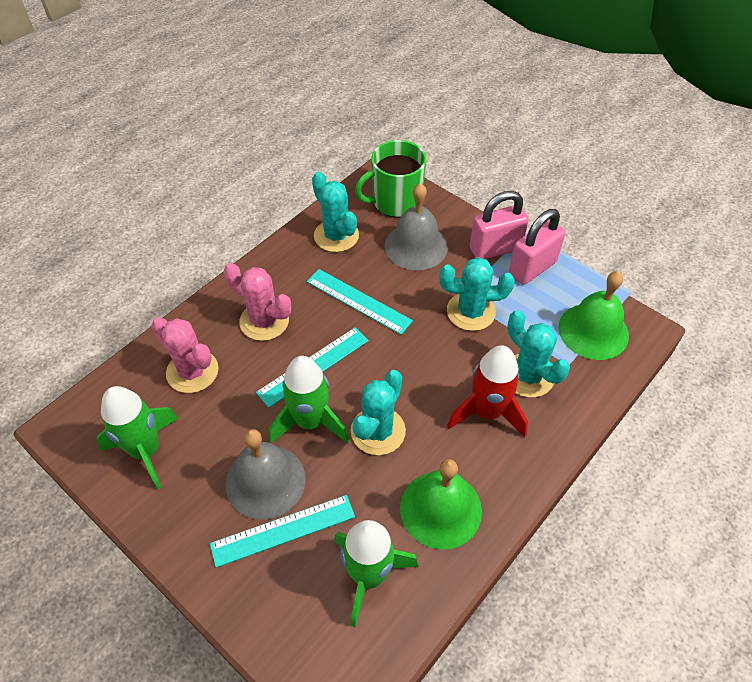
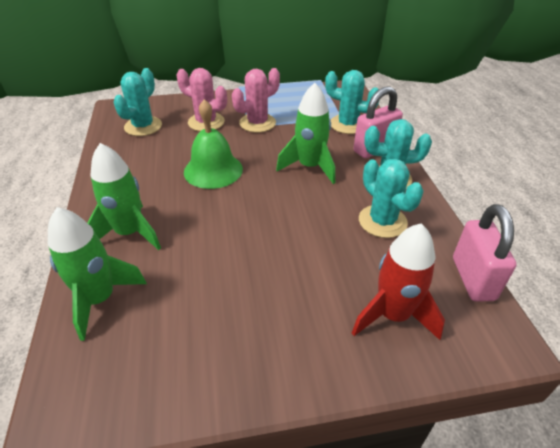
green bell: 2 -> 1
green mug: 1 -> 0
grey bell: 2 -> 0
turquoise ruler: 3 -> 0

